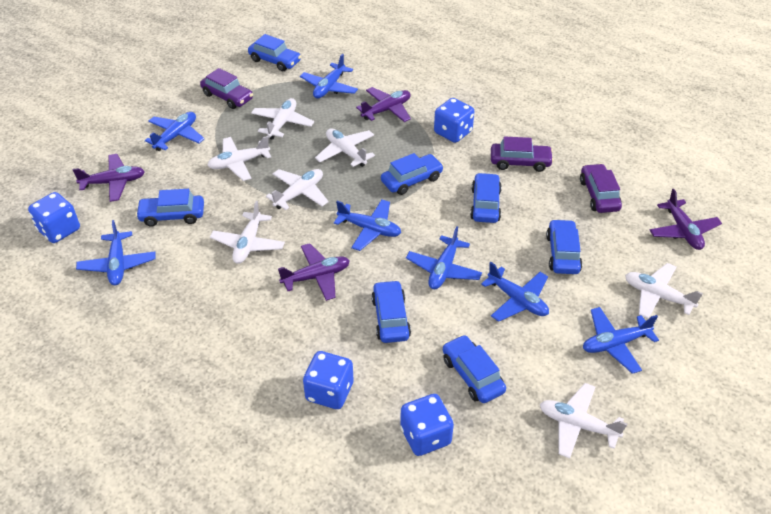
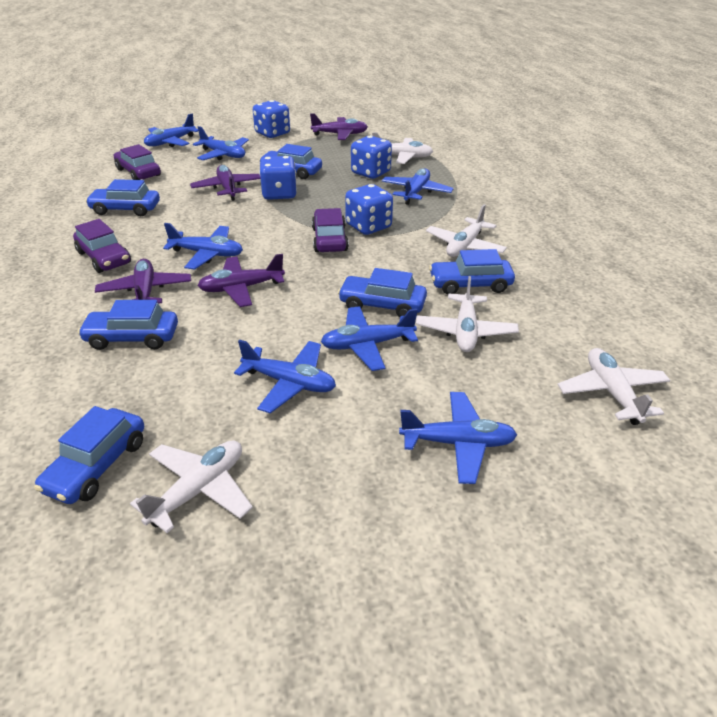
blue car: 7 -> 6
white plane: 7 -> 5

